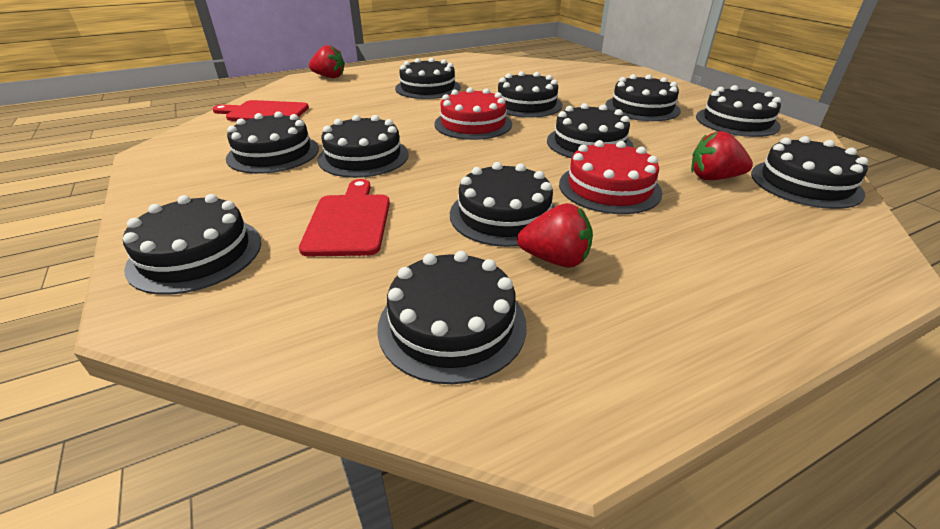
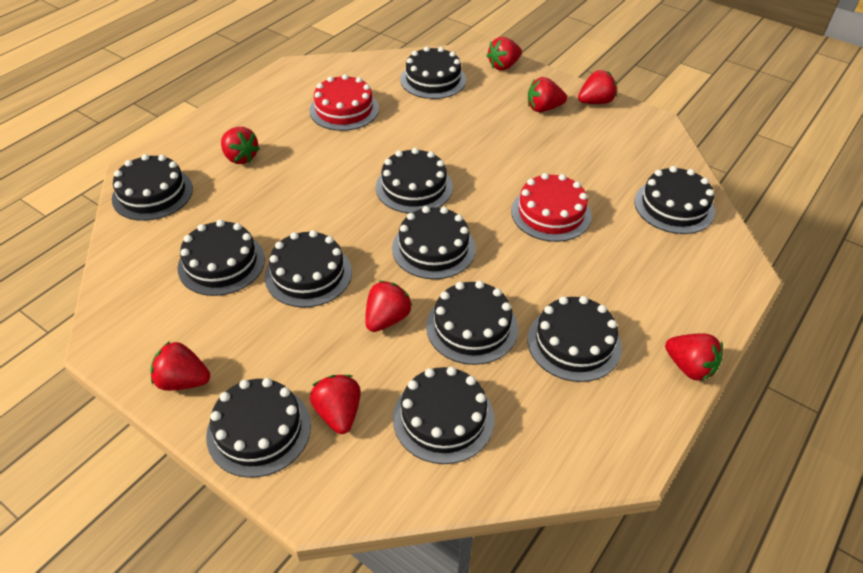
red cutting board: 2 -> 0
red strawberry: 3 -> 8

